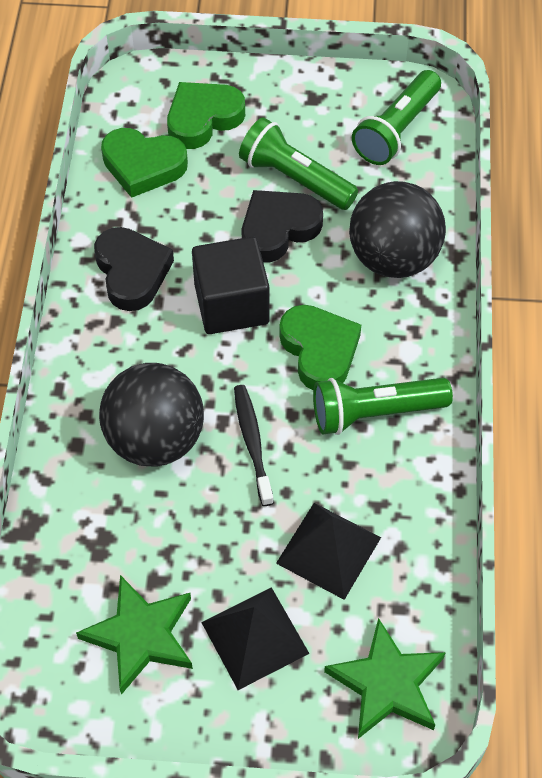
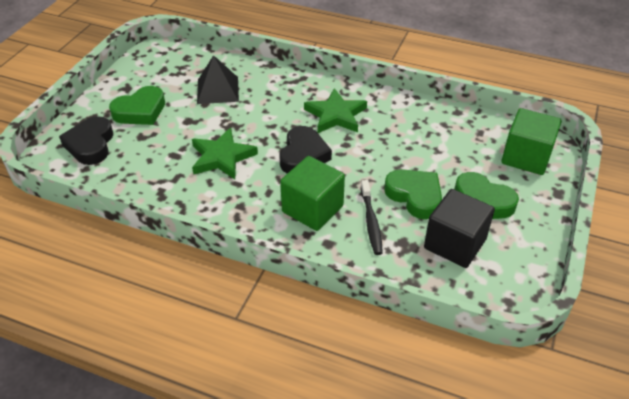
black ball: 2 -> 0
black pyramid: 2 -> 1
green cube: 0 -> 2
green flashlight: 3 -> 0

